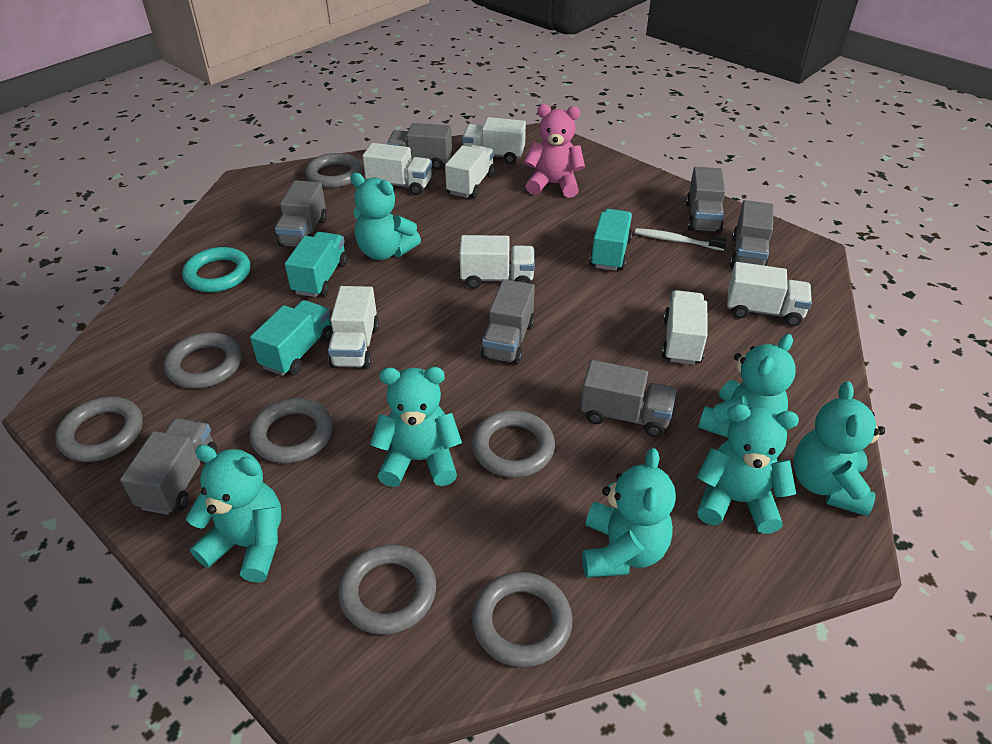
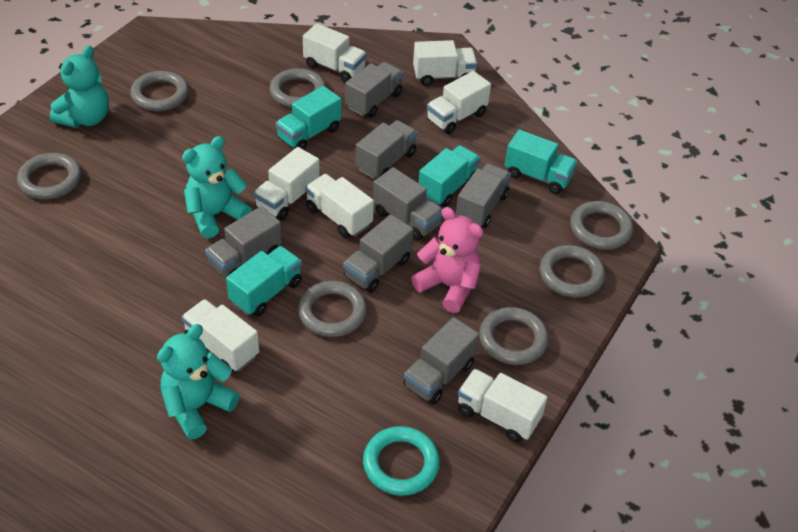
turquoise teddy bear: 7 -> 3
turquoise truck: 3 -> 4
white toothbrush: 1 -> 0

